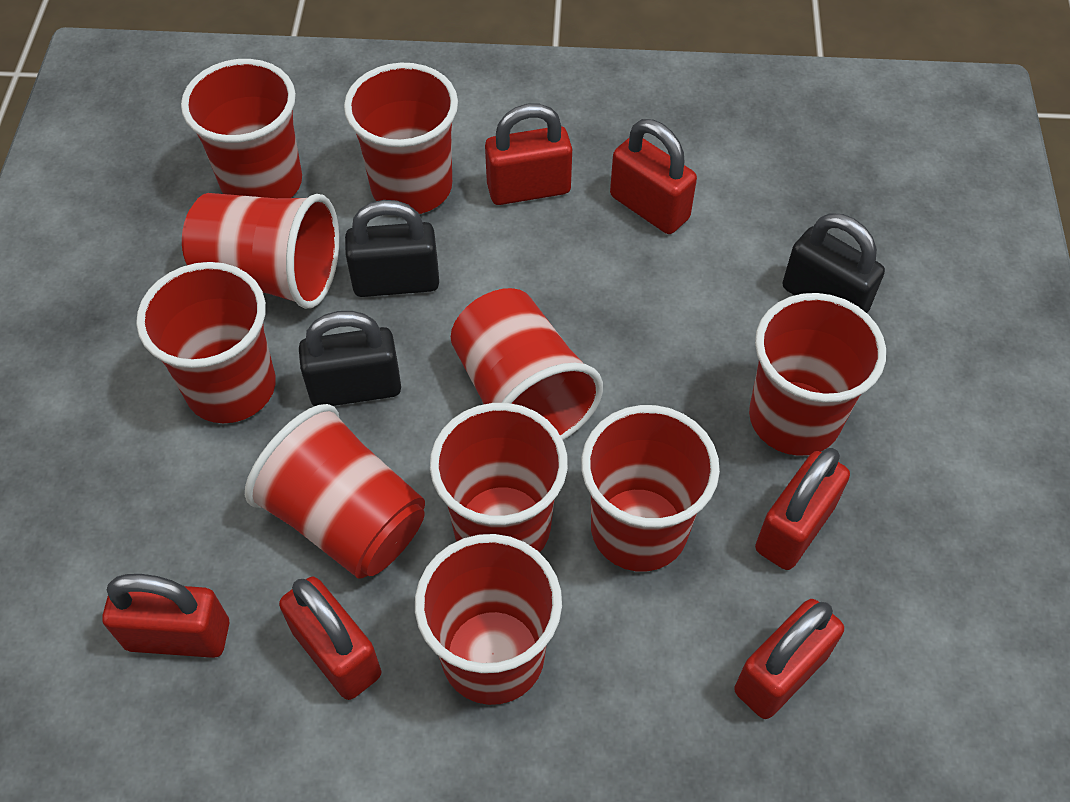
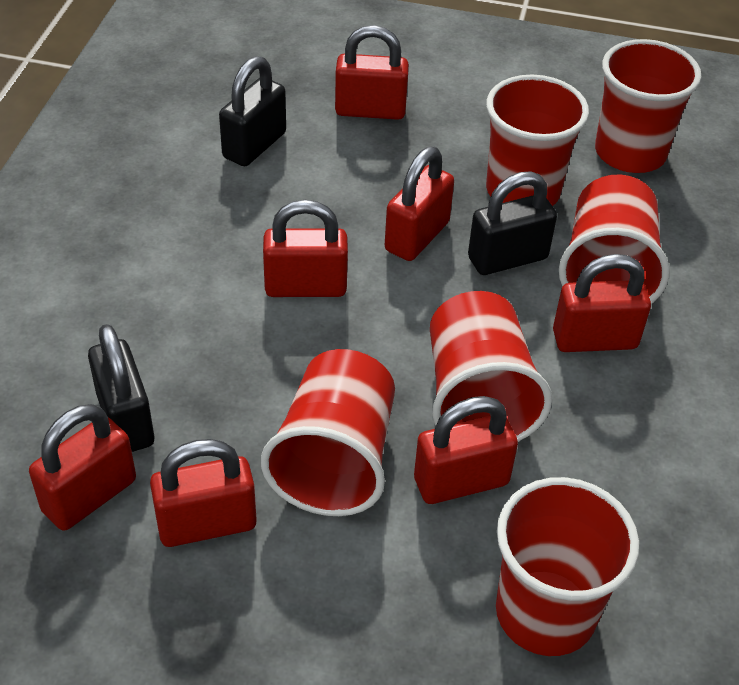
red cup: 10 -> 6
red padlock: 6 -> 7

